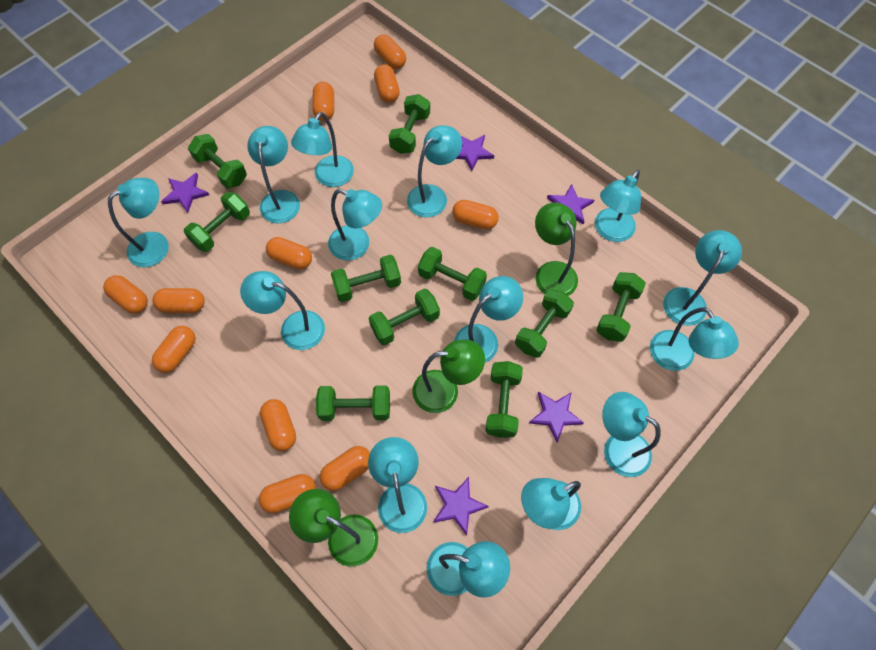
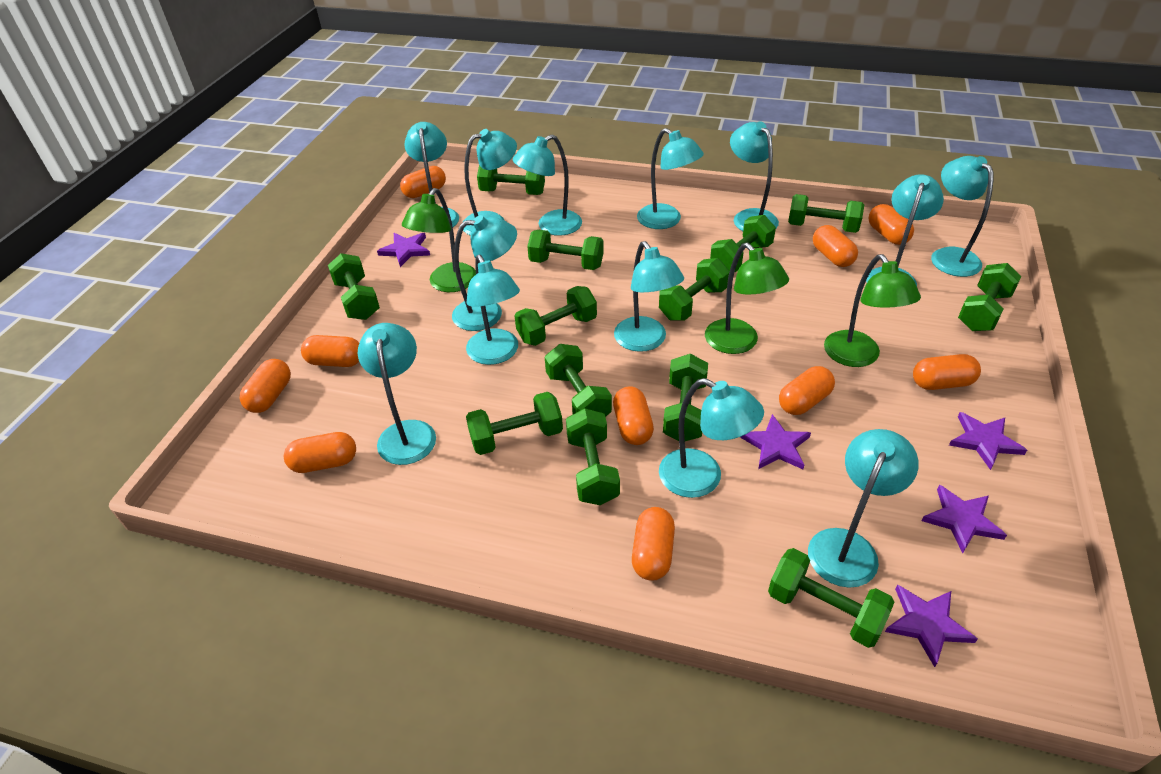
green dumbbell: 10 -> 13
orange capsule: 11 -> 10
turquoise lamp: 14 -> 13

